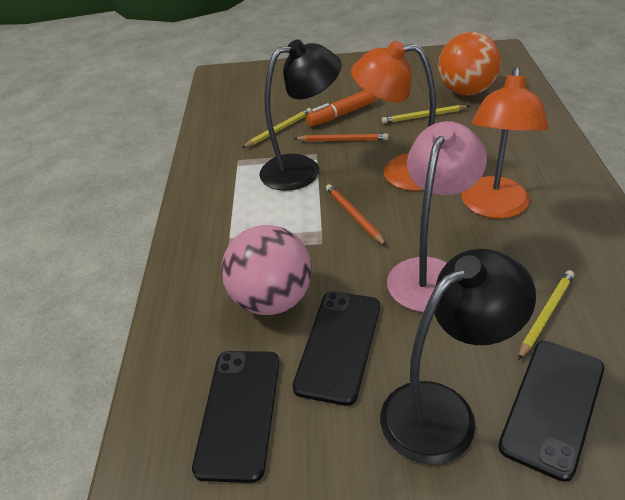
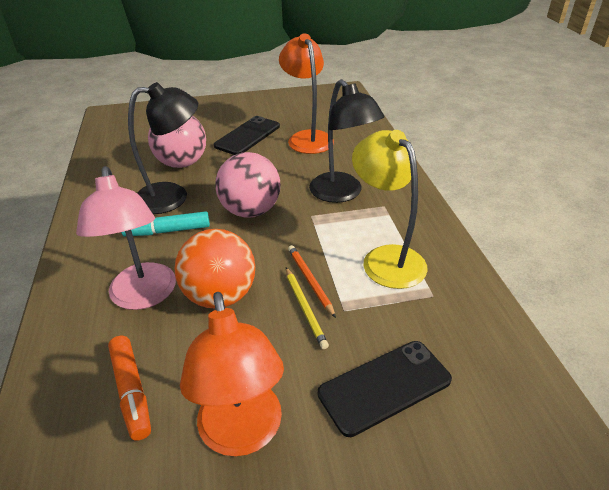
black phone: 3 -> 2
orange pencil: 2 -> 1
pink ball: 1 -> 2
turquoise marker: 0 -> 1
yellow lamp: 0 -> 1
yellow pencil: 3 -> 1

